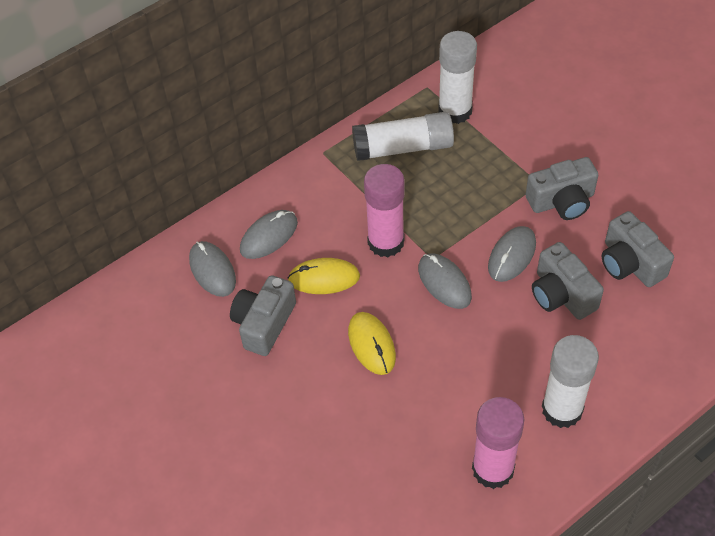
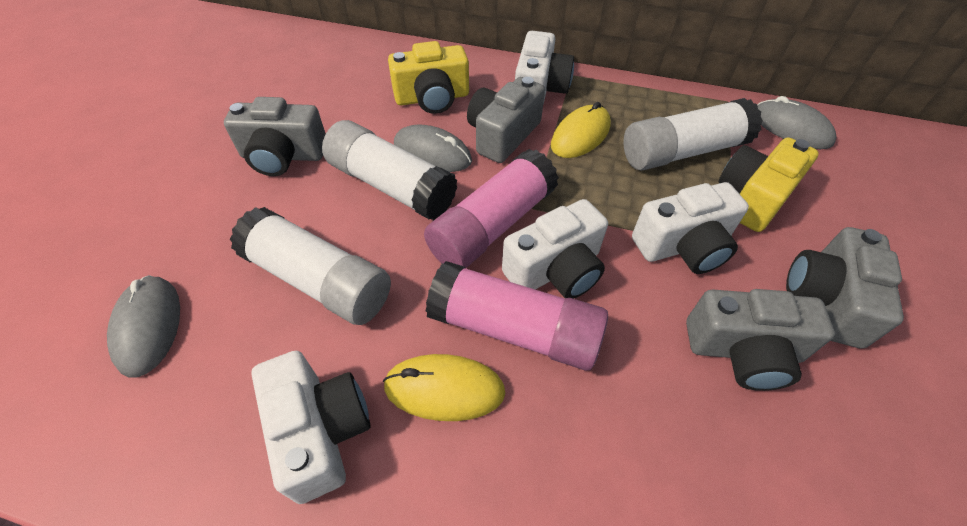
grey mouse: 4 -> 3
white camera: 0 -> 4
yellow camera: 0 -> 2

